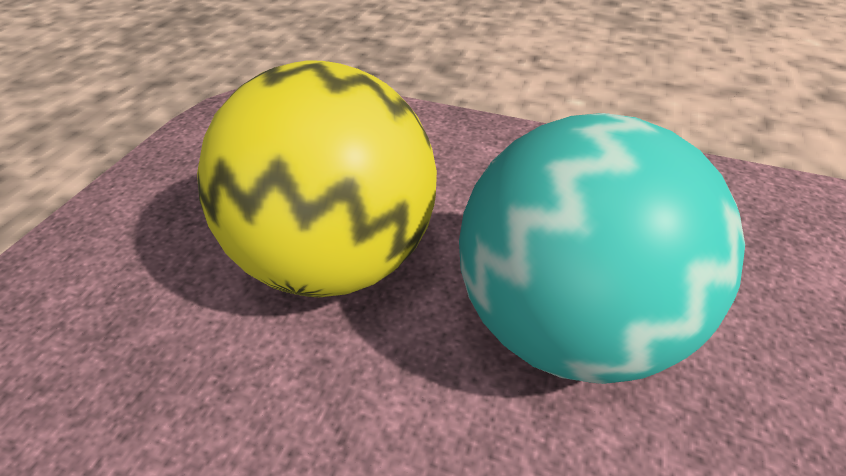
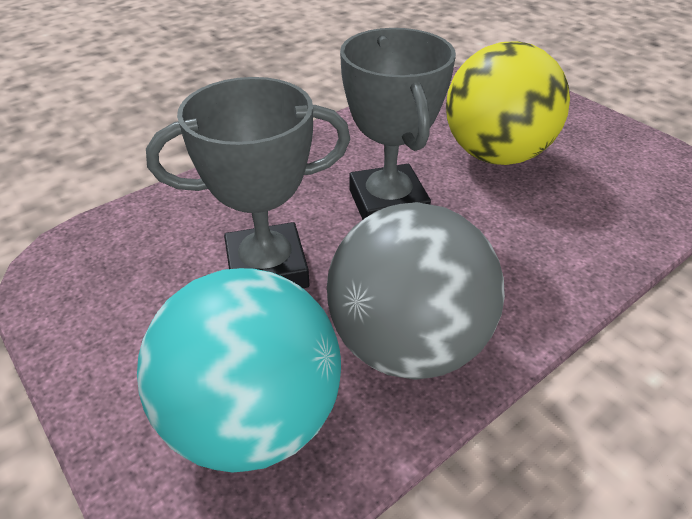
grey ball: 0 -> 1
grey trophy: 0 -> 2

